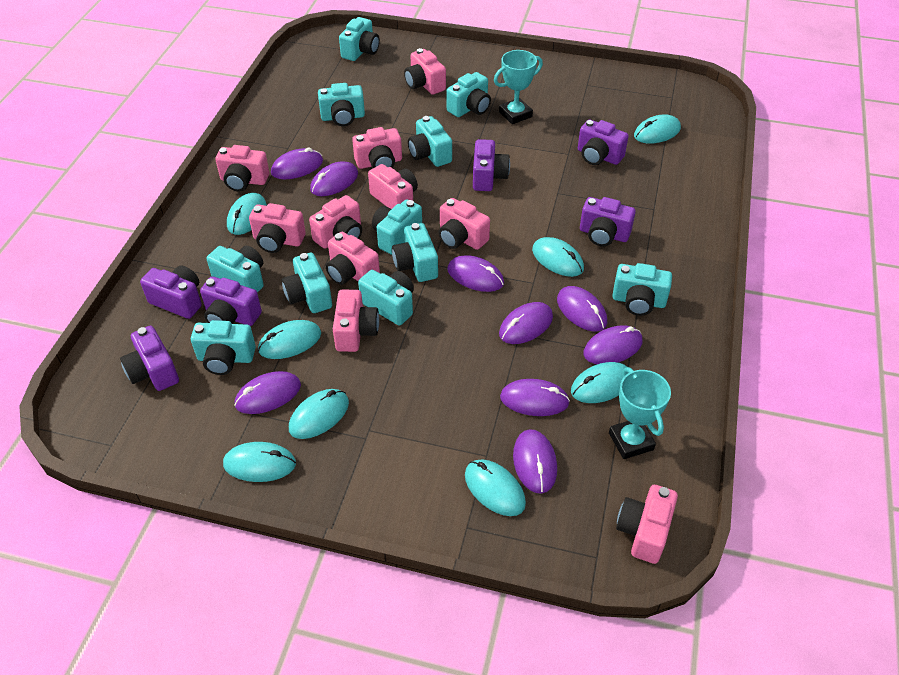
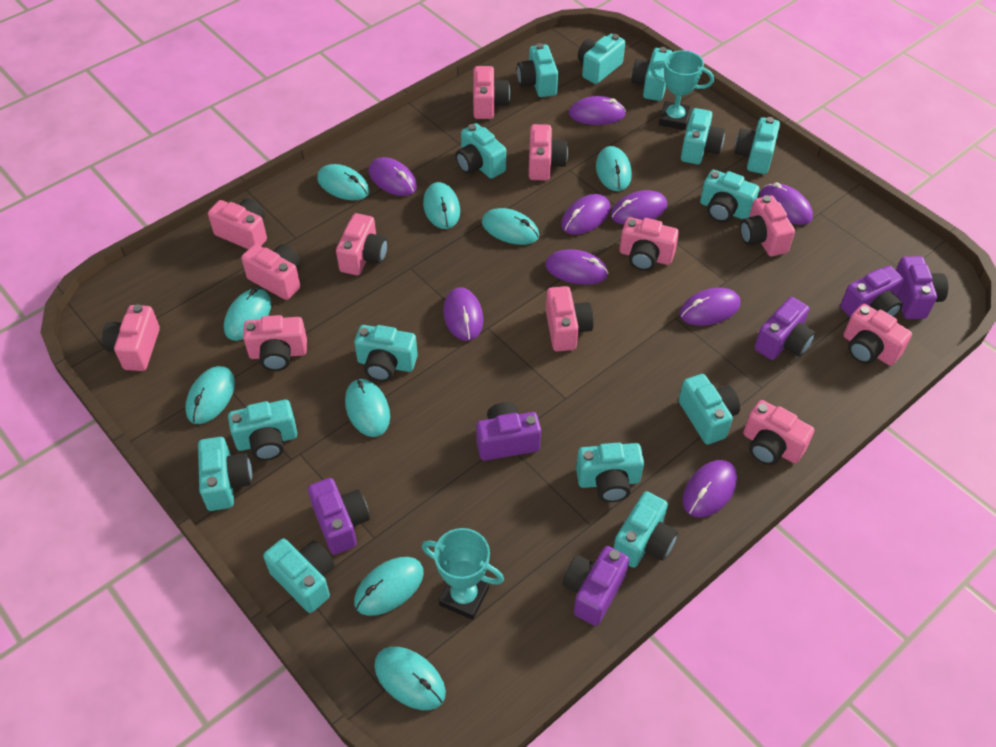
pink camera: 10 -> 12
turquoise camera: 11 -> 14
turquoise mouse: 8 -> 9

